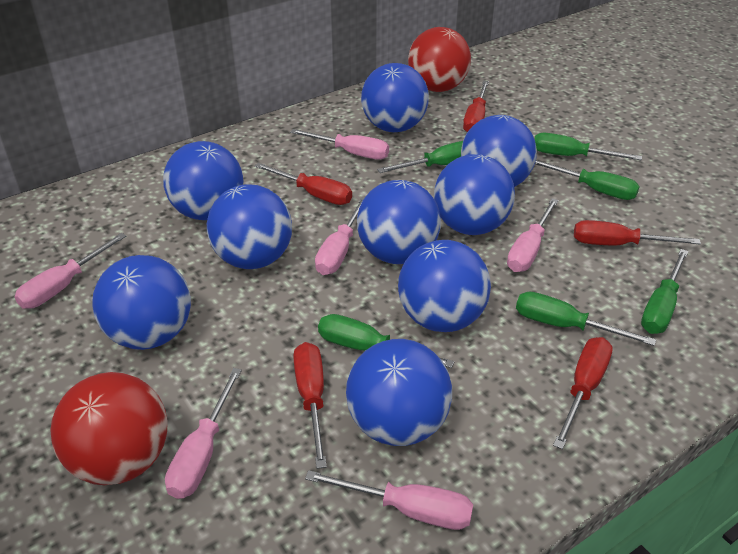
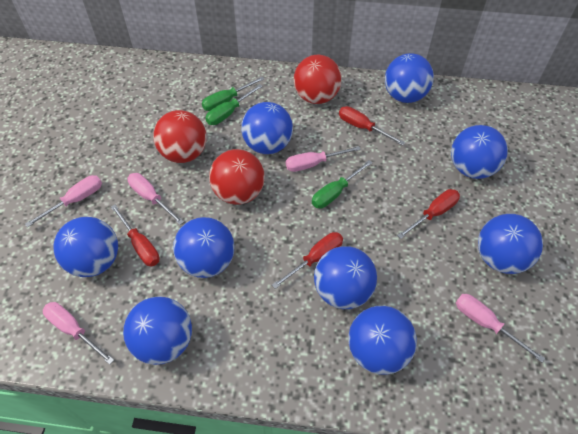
green screwdriver: 6 -> 3
pink screwdriver: 6 -> 5
red ball: 2 -> 3
red screwdriver: 5 -> 4

